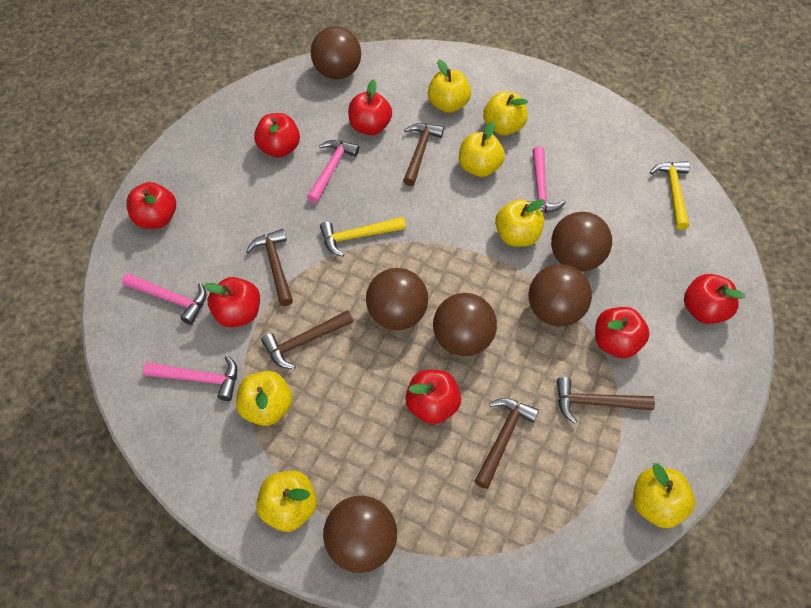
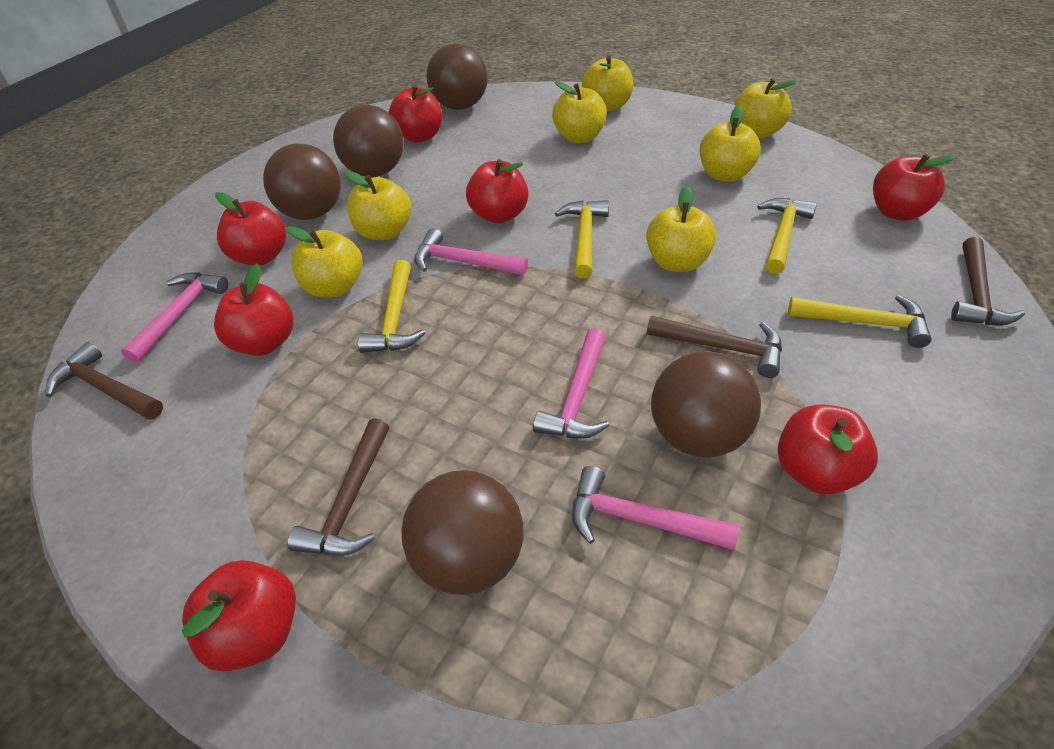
brown ball: 6 -> 5
brown hammer: 5 -> 4
yellow hammer: 2 -> 4

